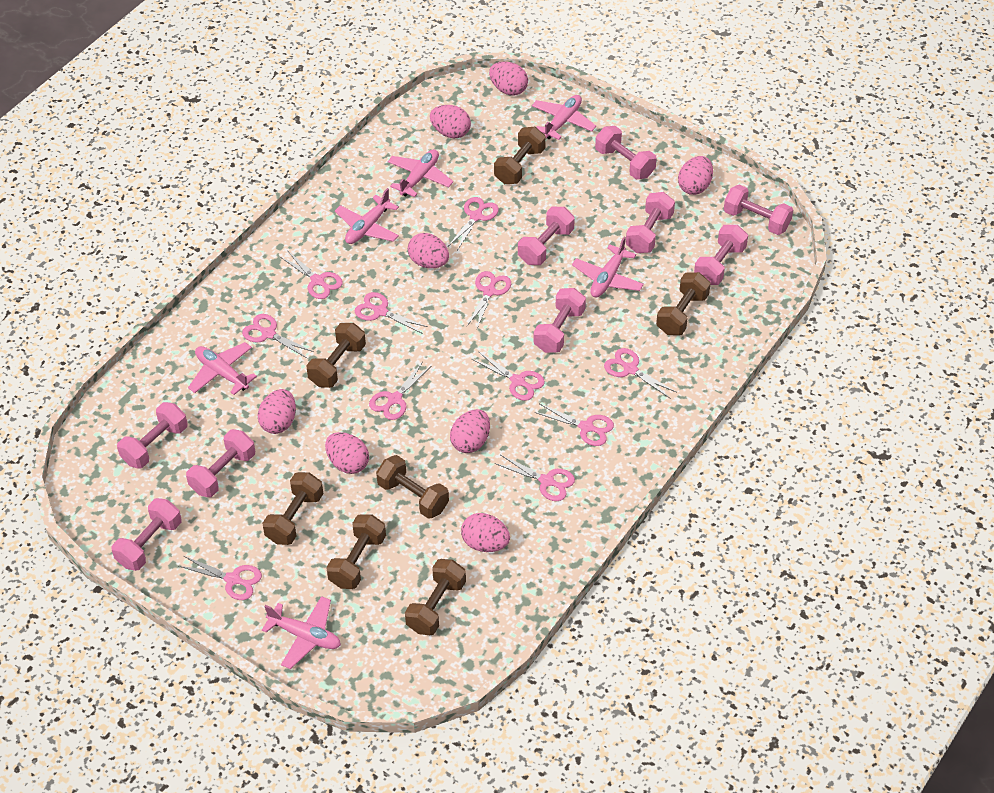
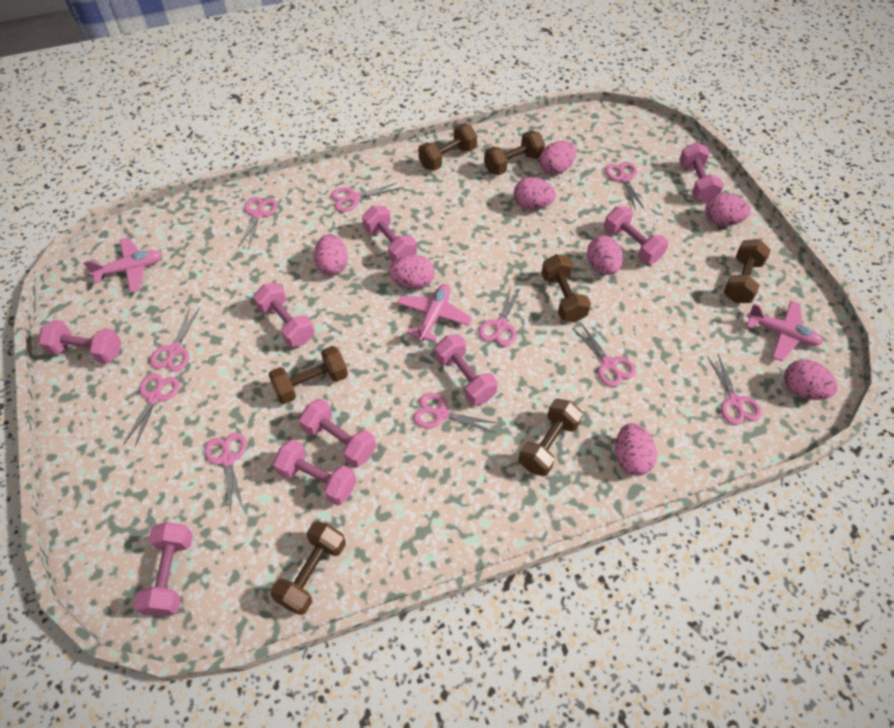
pink plane: 6 -> 3
pink scissors: 11 -> 10

